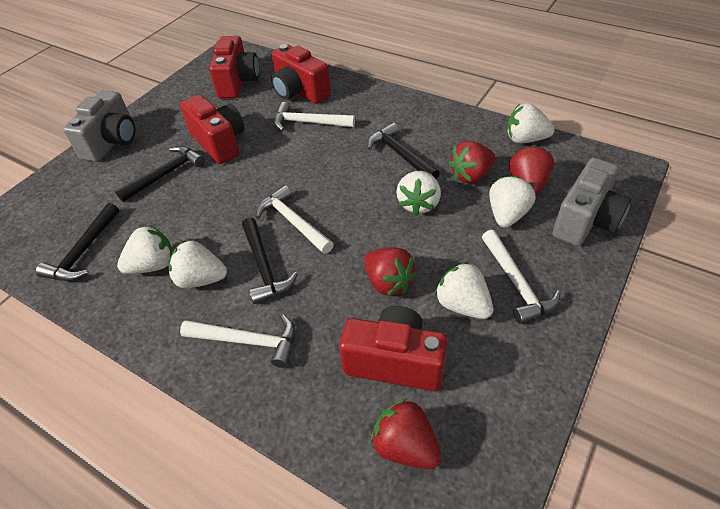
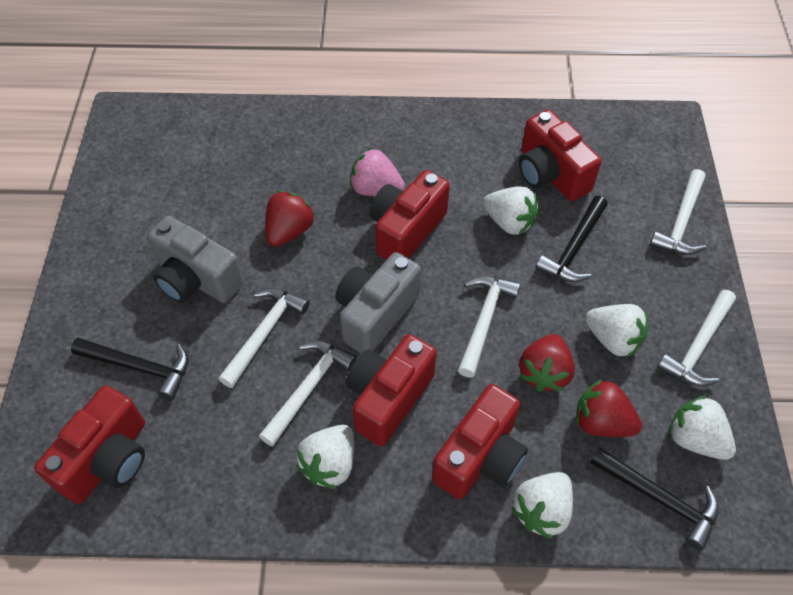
black hammer: 4 -> 3
pink strawberry: 0 -> 1
red camera: 4 -> 5
red strawberry: 4 -> 3
white hammer: 4 -> 5
white strawberry: 6 -> 5

